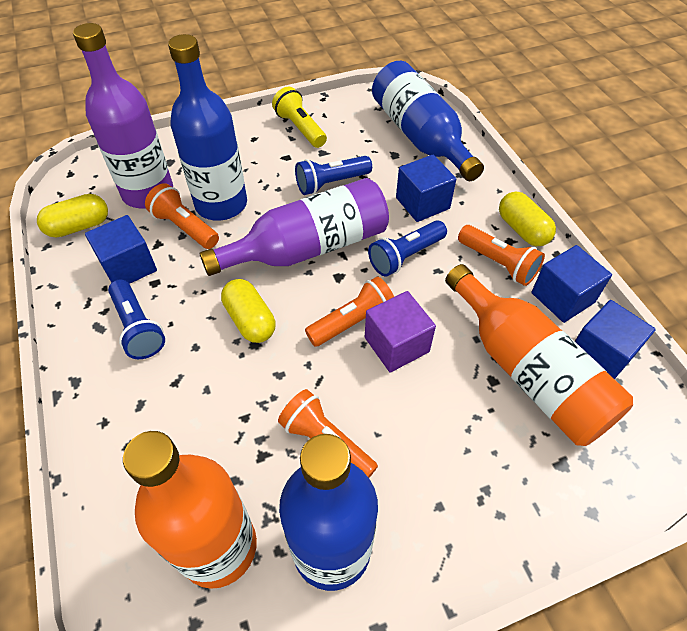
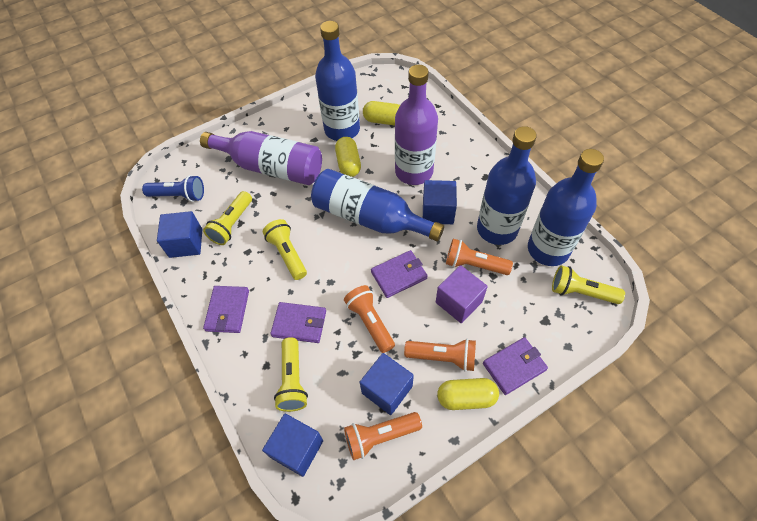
blue bottle: 3 -> 4
blue flashlight: 3 -> 1
orange bottle: 2 -> 0
purple wallet: 0 -> 4
yellow flashlight: 1 -> 4

